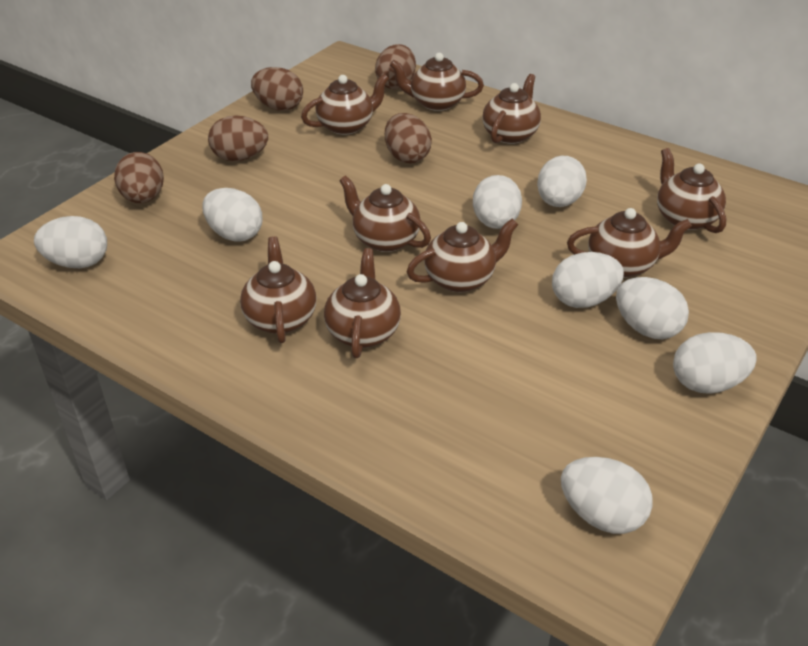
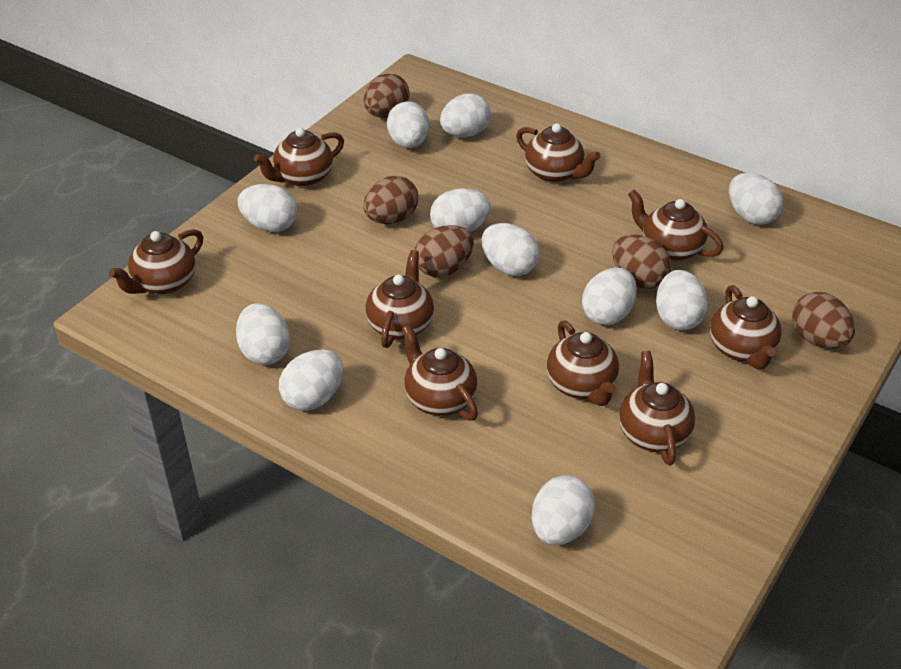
white egg: 8 -> 11

